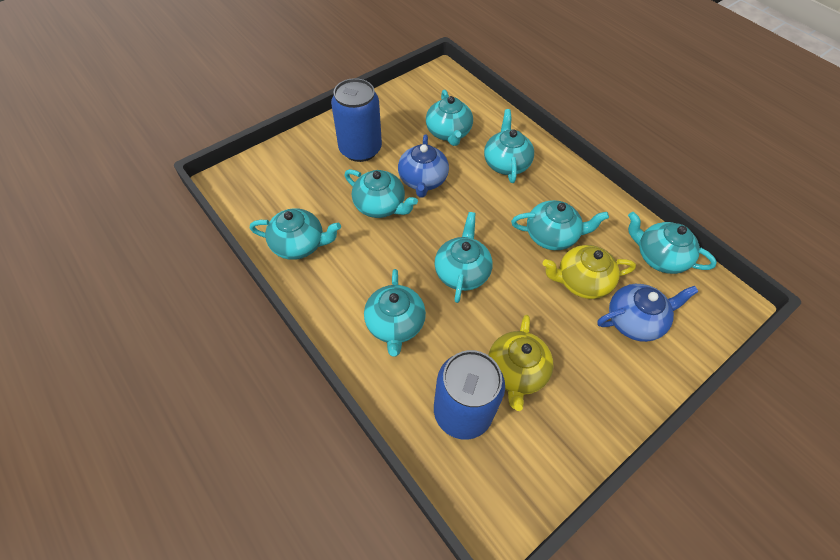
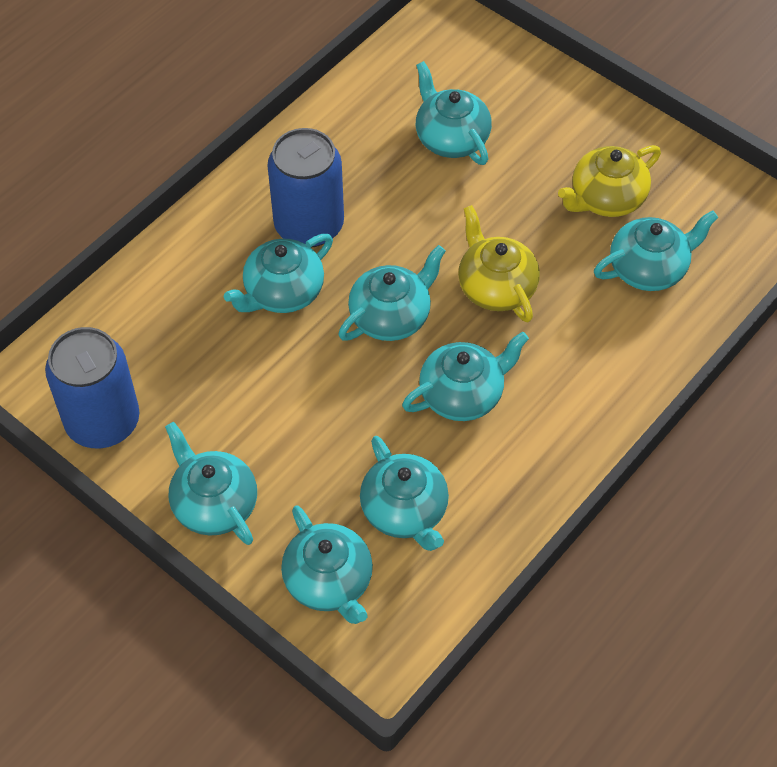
blue teapot: 2 -> 0

